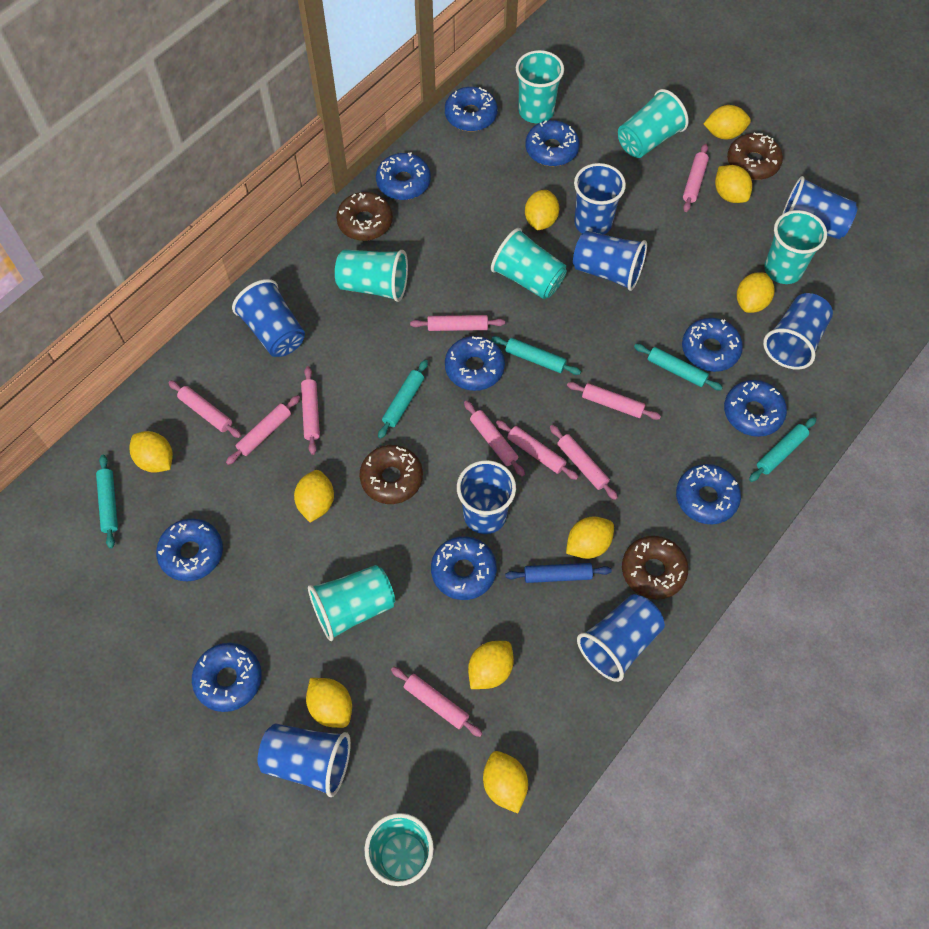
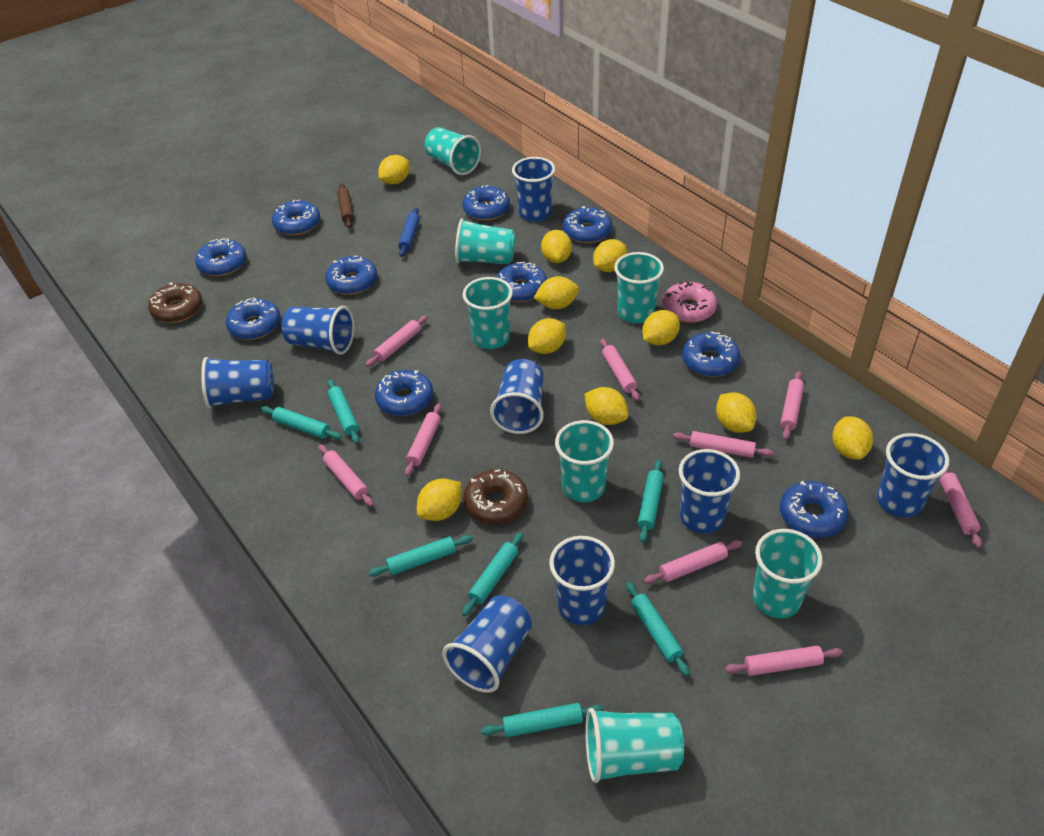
brown donut: 4 -> 2
brown rolling pin: 0 -> 1
pink donut: 0 -> 1
pink rolling pin: 10 -> 9
turquoise rolling pin: 5 -> 7

